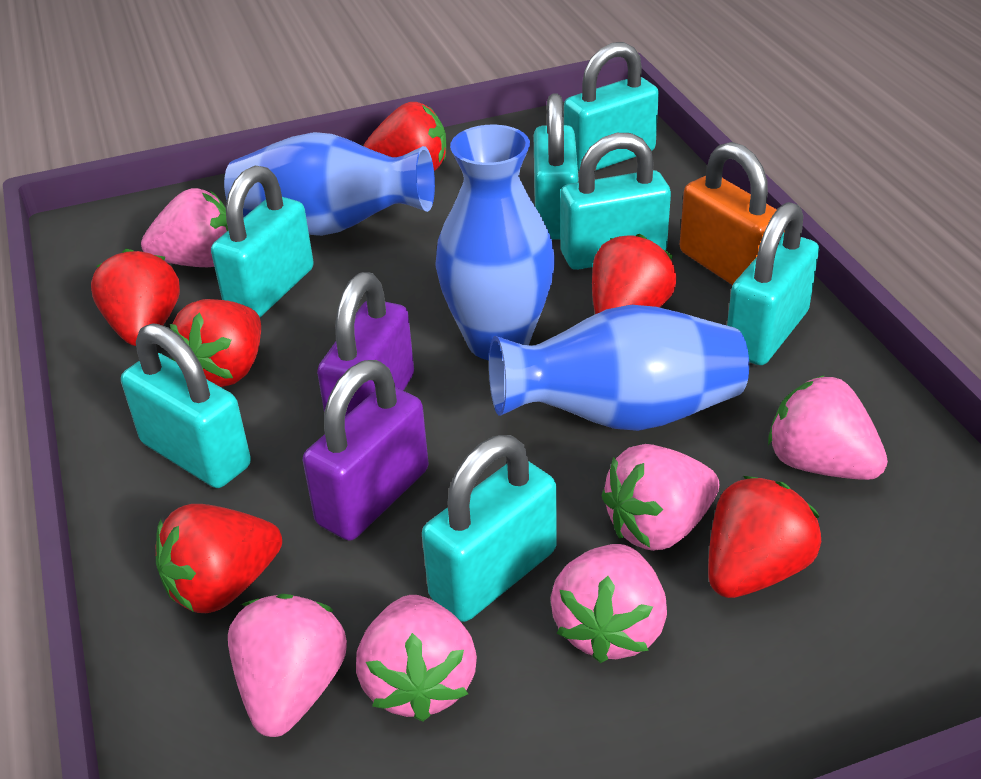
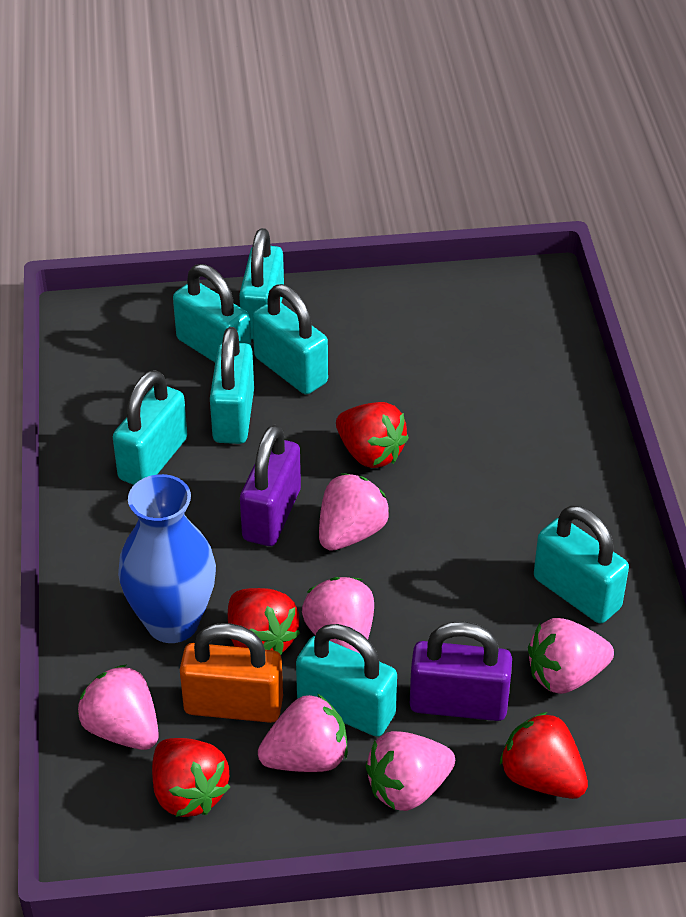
blue vase: 3 -> 1
red strawberry: 6 -> 4

